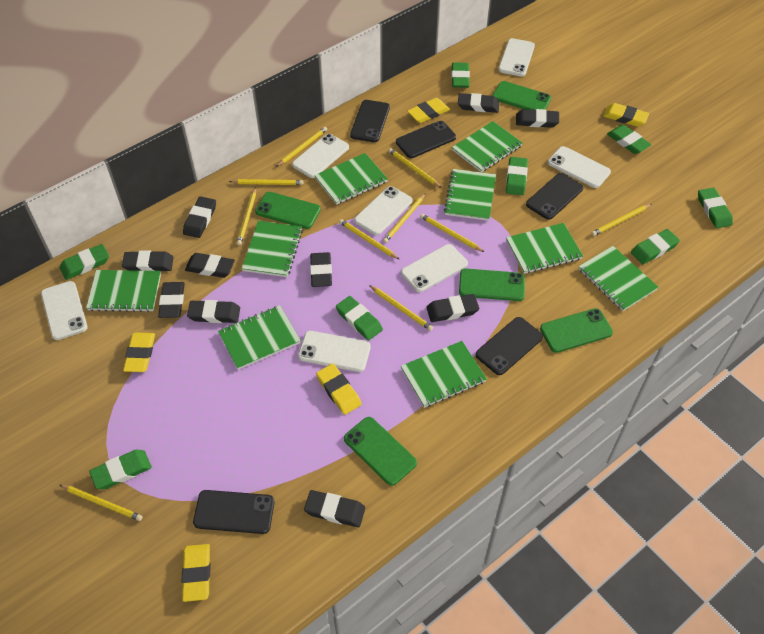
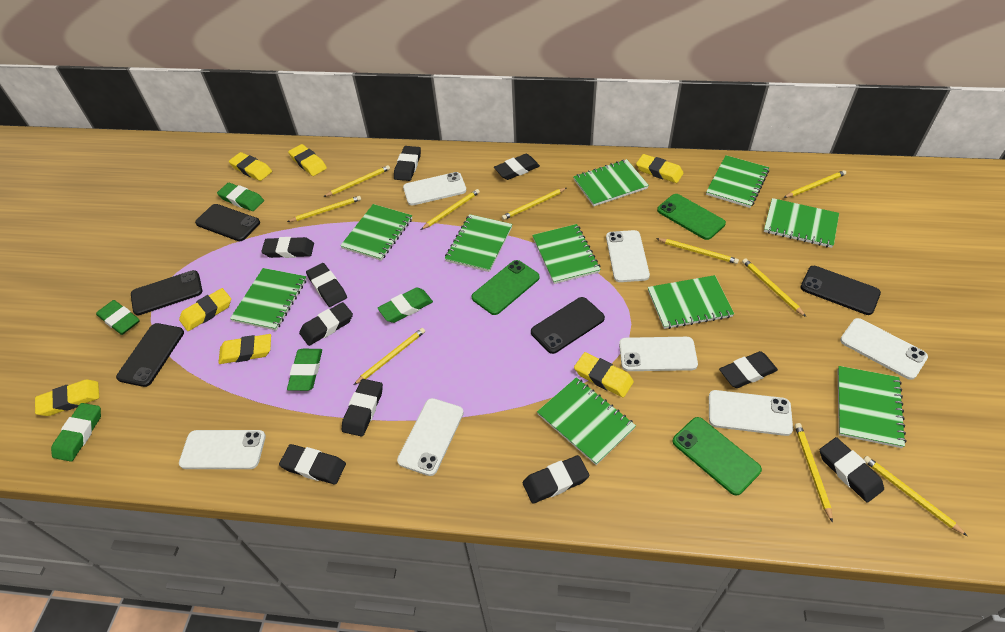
green eraser: 8 -> 5
green notebook: 9 -> 10
green phone: 5 -> 3
yellow eraser: 5 -> 7

